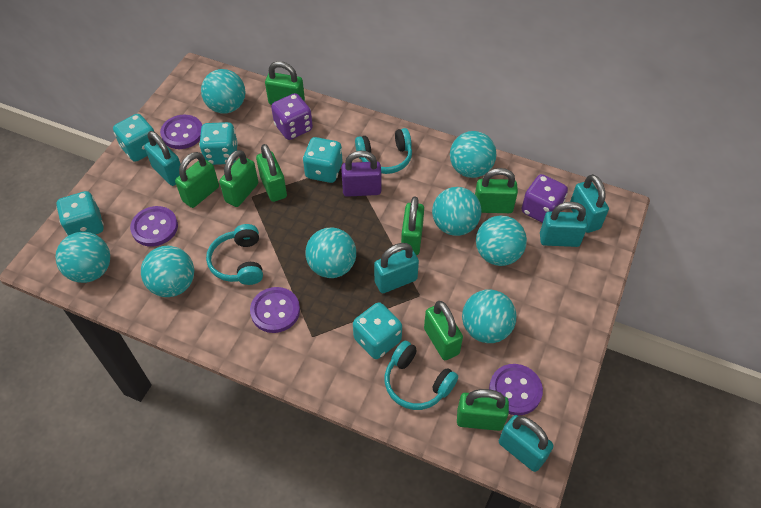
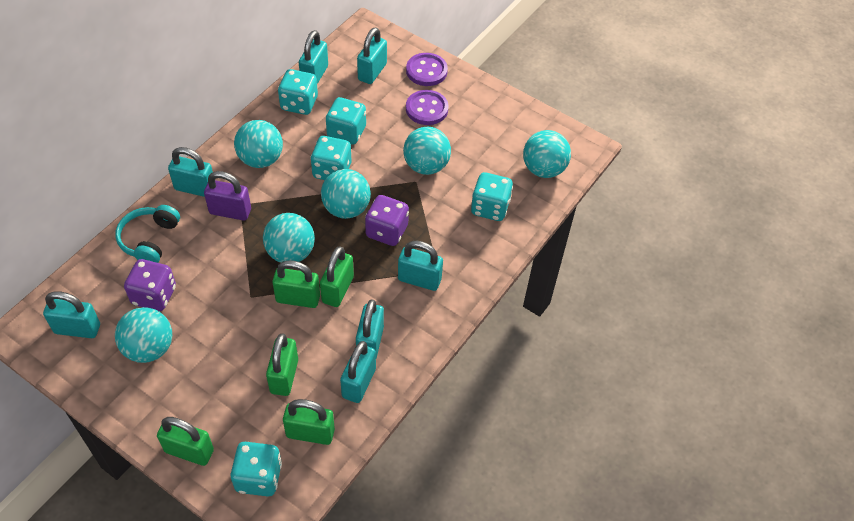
green padlock: 8 -> 5
purple button: 4 -> 2
turquoise ball: 8 -> 6
turquoise headphones: 3 -> 1
turquoise padlock: 5 -> 7

